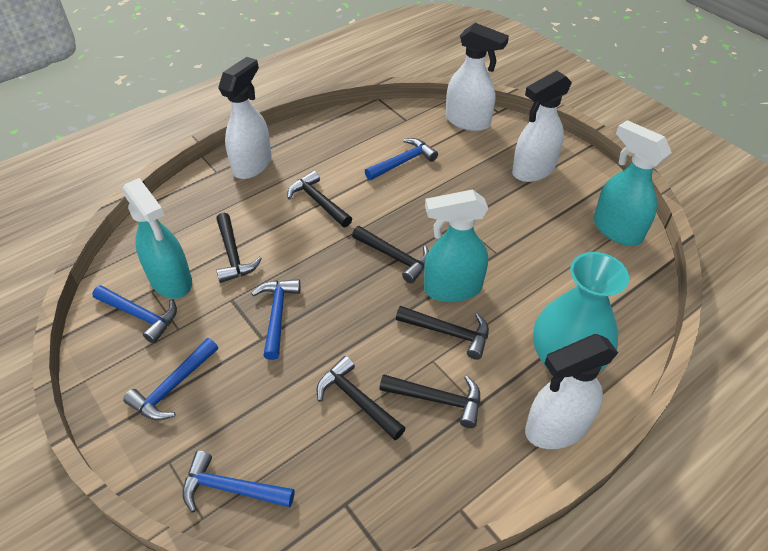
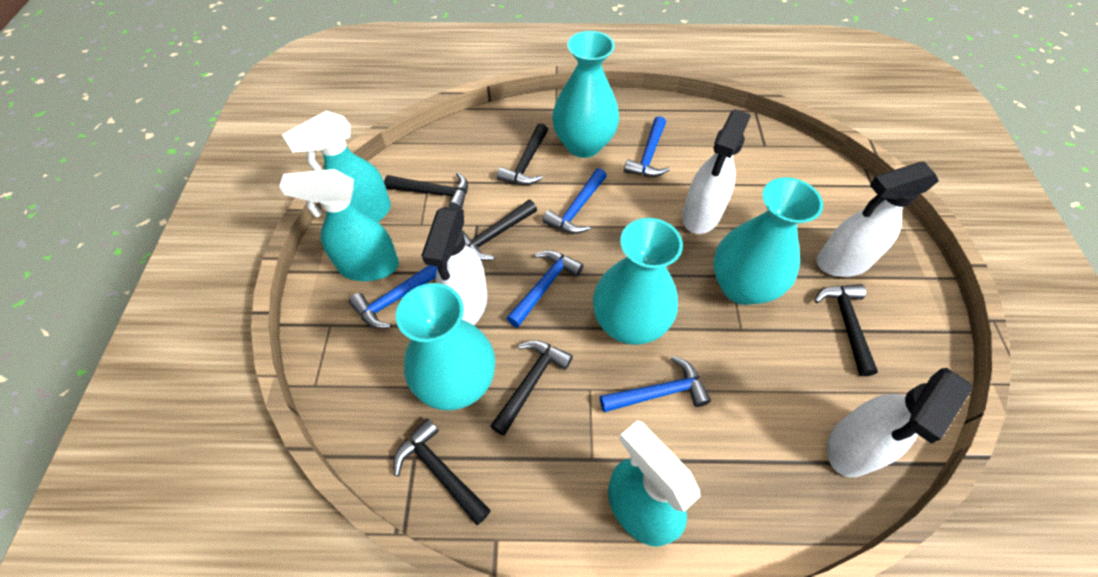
turquoise vase: 1 -> 4

